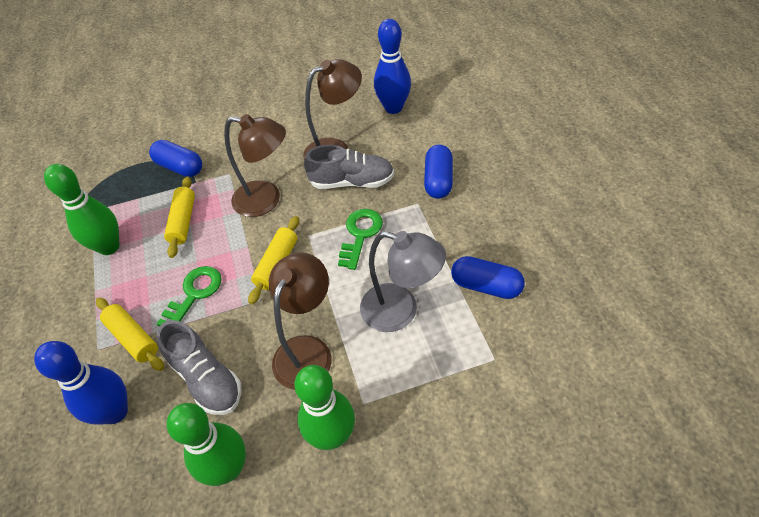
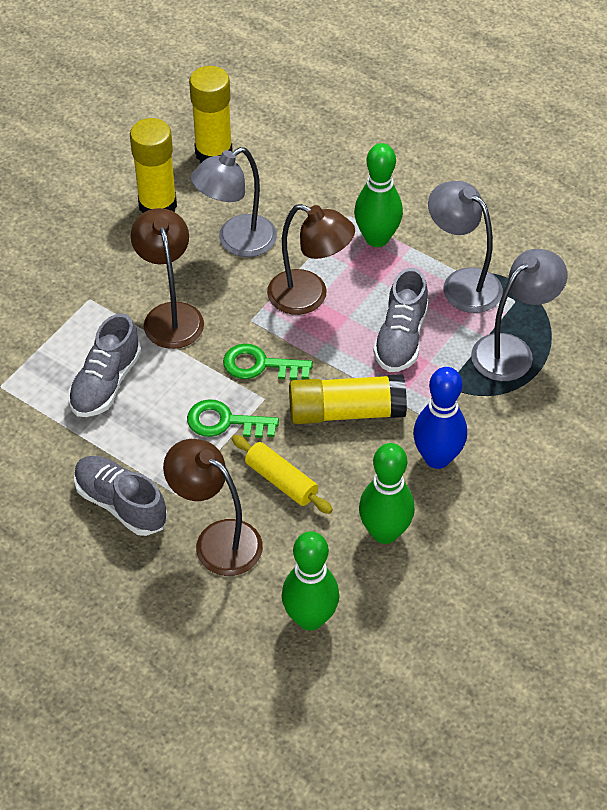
blue bowling pin: 2 -> 1
blue capsule: 3 -> 0
grey lamp: 1 -> 3
grey shoe: 2 -> 3
yellow glue stick: 0 -> 3
yellow rolling pin: 3 -> 1

